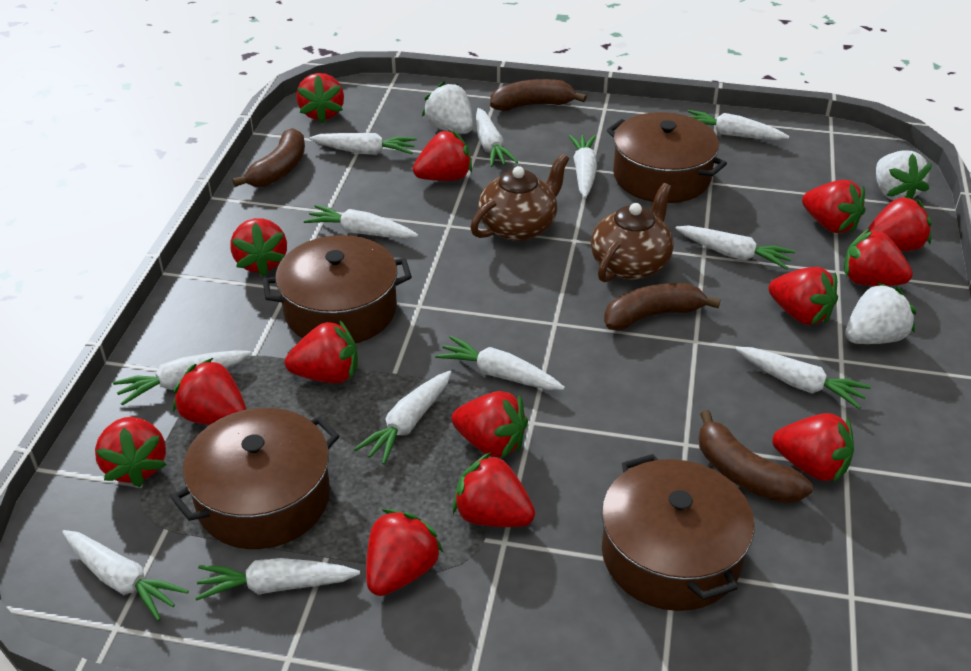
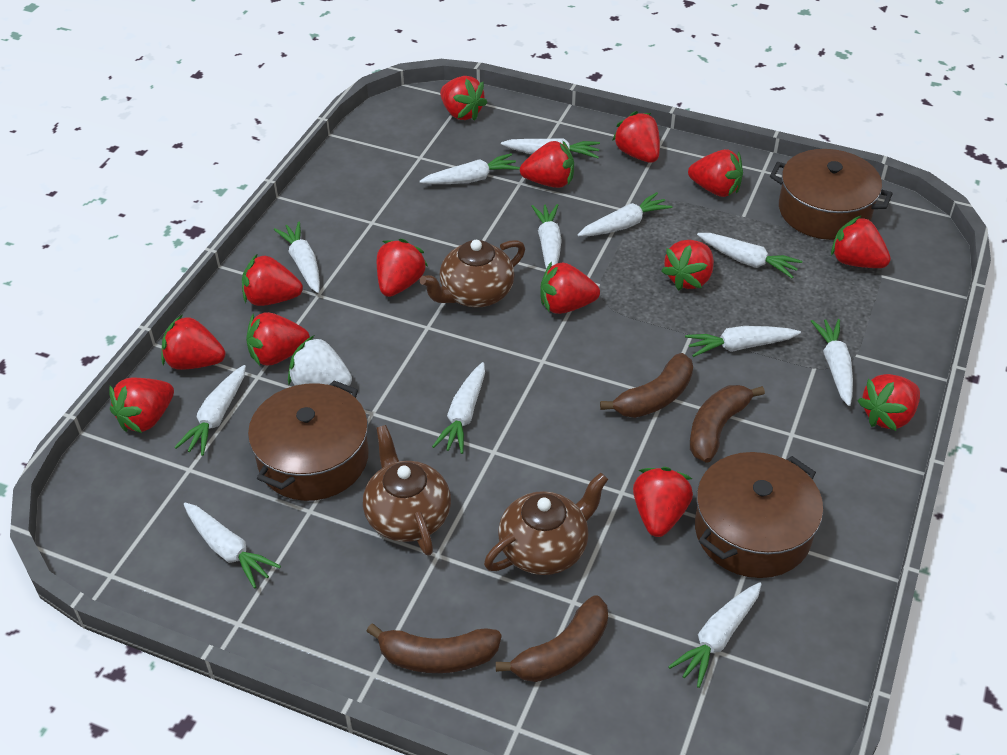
brown pot: 4 -> 3
brown teapot: 2 -> 3
white strawberry: 3 -> 1

